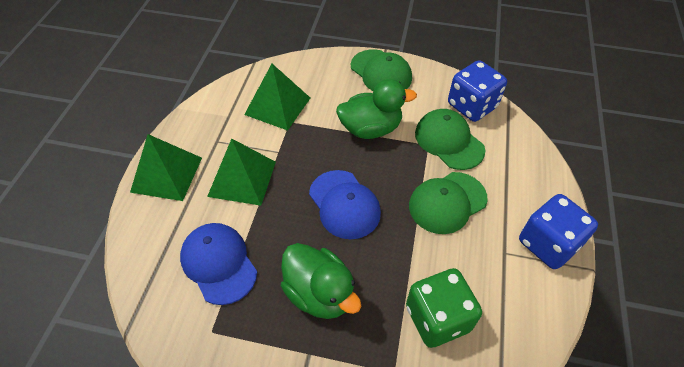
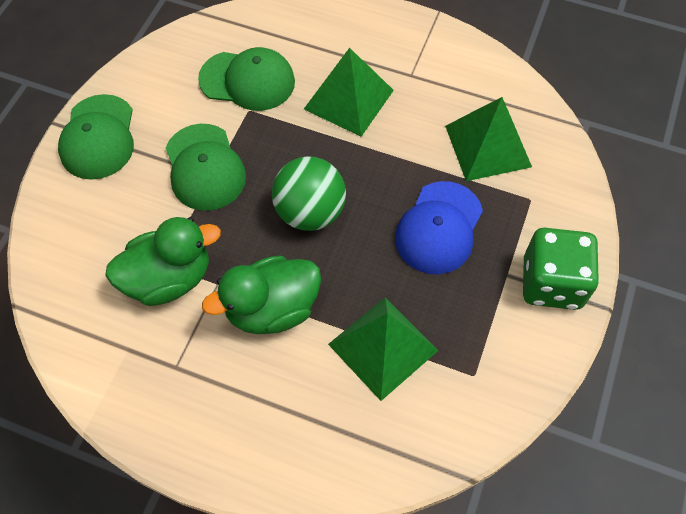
blue cap: 2 -> 1
blue dice: 2 -> 0
green ball: 0 -> 1

